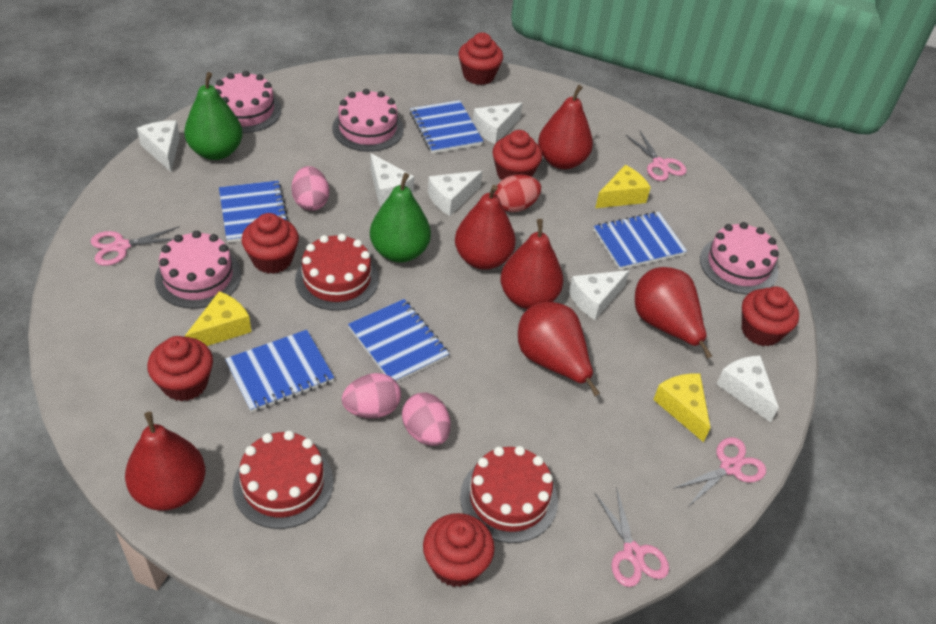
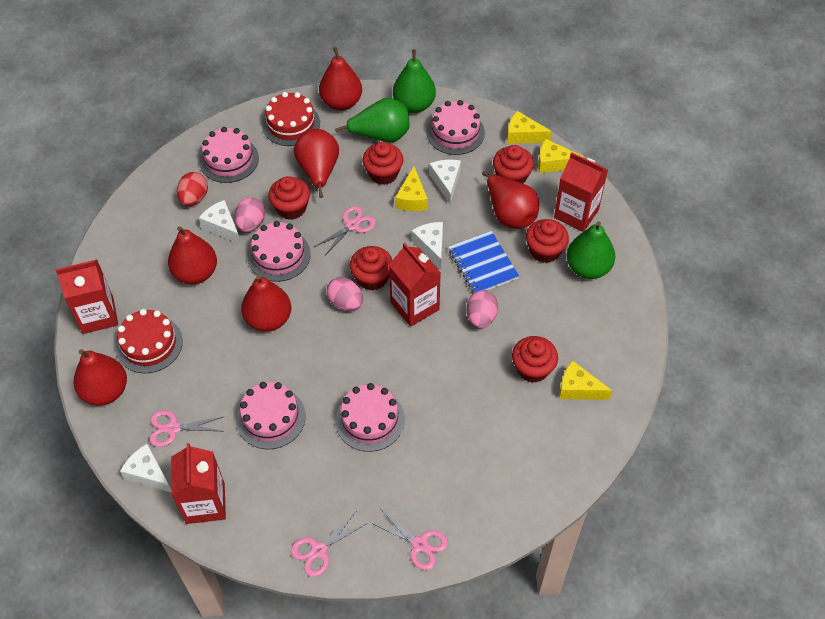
blue notebook: 5 -> 1
green pear: 2 -> 3
pink cake: 4 -> 5
red cake: 3 -> 2
red carton: 0 -> 4
white cheese: 6 -> 4
yellow cheese: 3 -> 4

